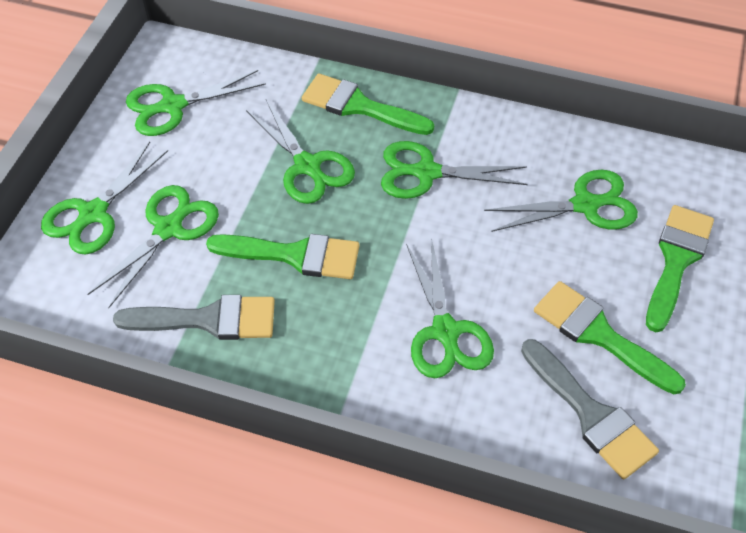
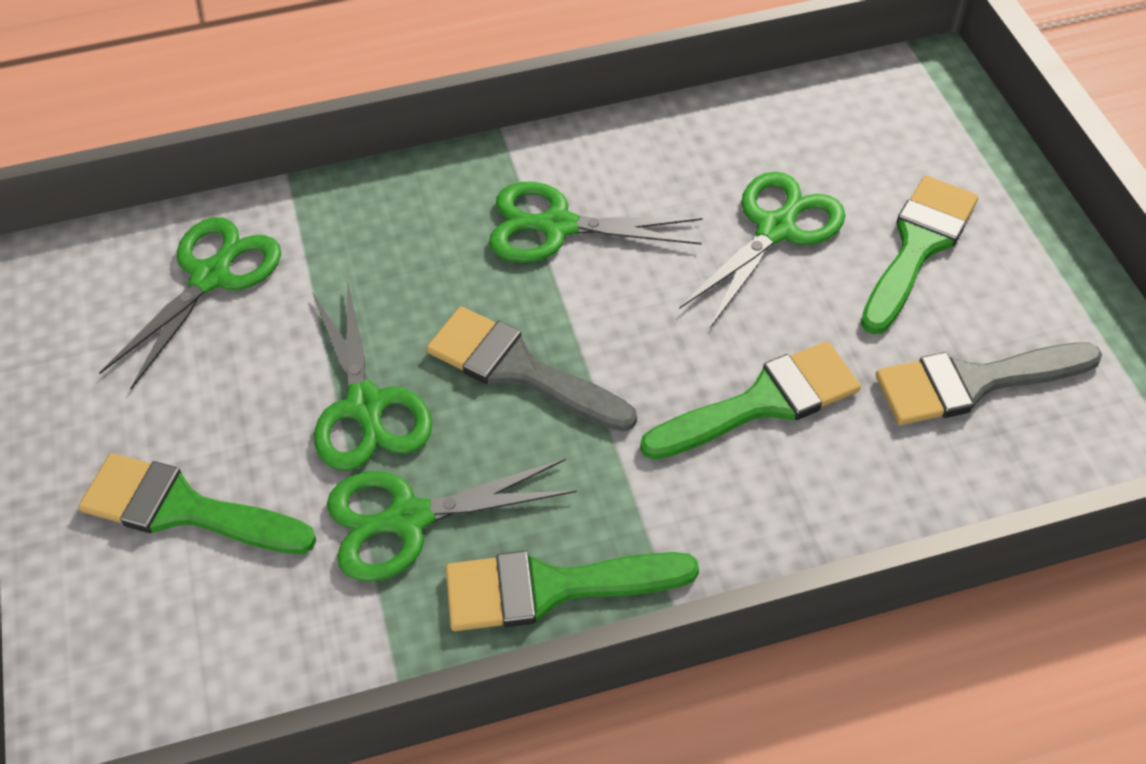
green scissors: 7 -> 5

